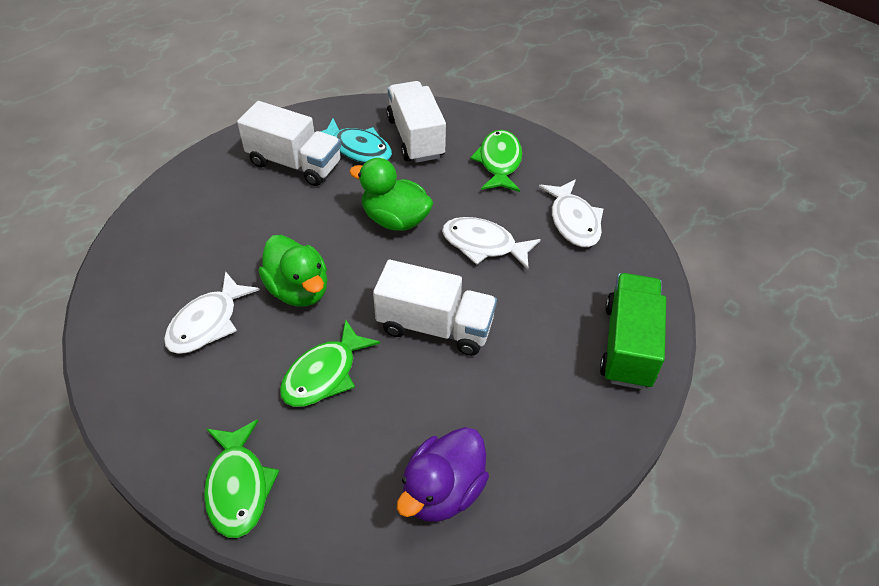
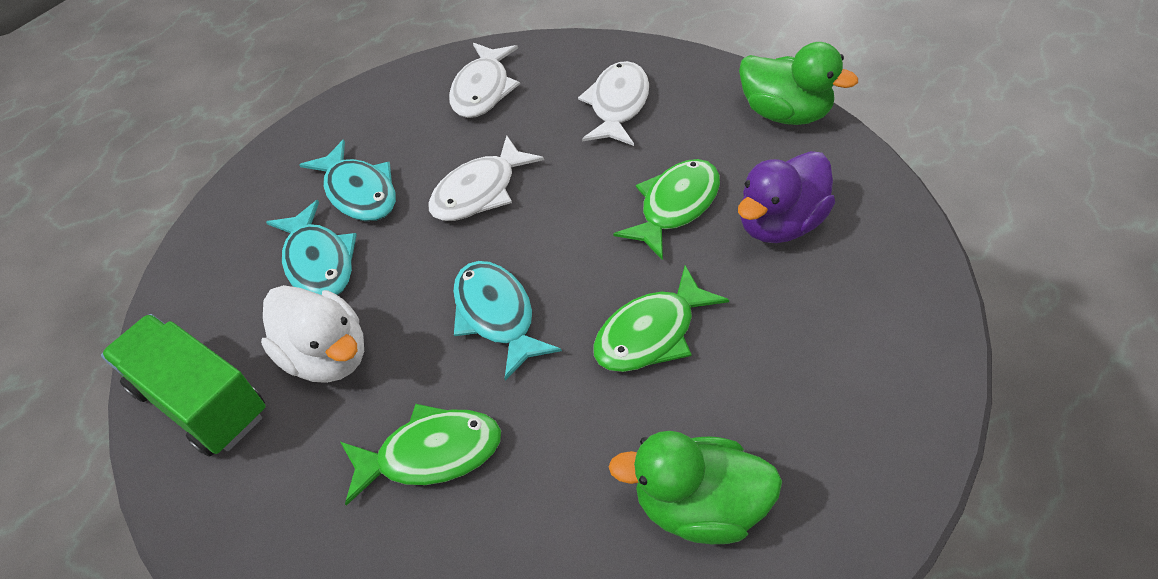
turquoise fish: 1 -> 3
white duck: 0 -> 1
white truck: 3 -> 0

